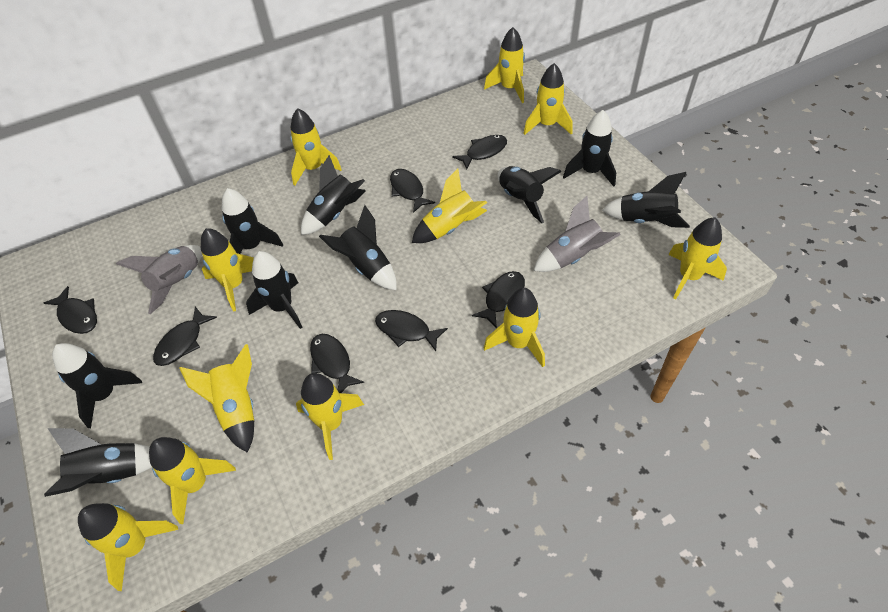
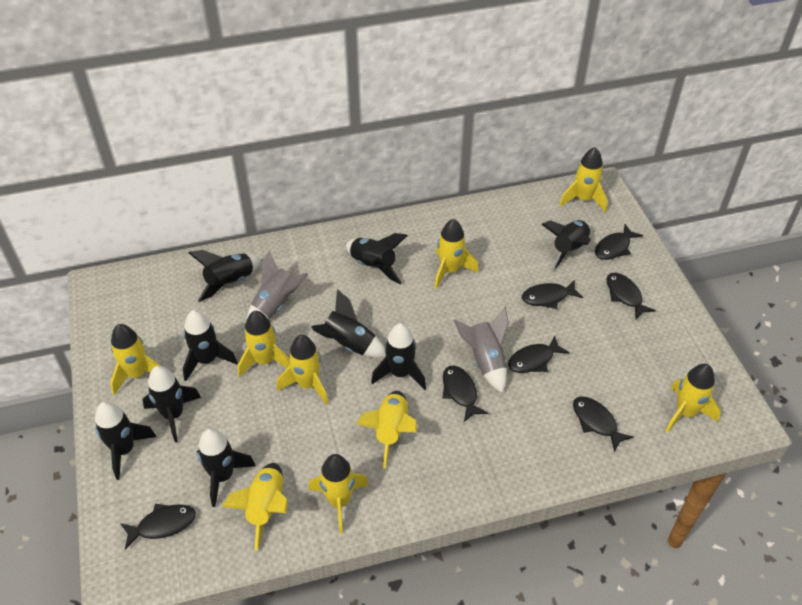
yellow rocket: 11 -> 9

